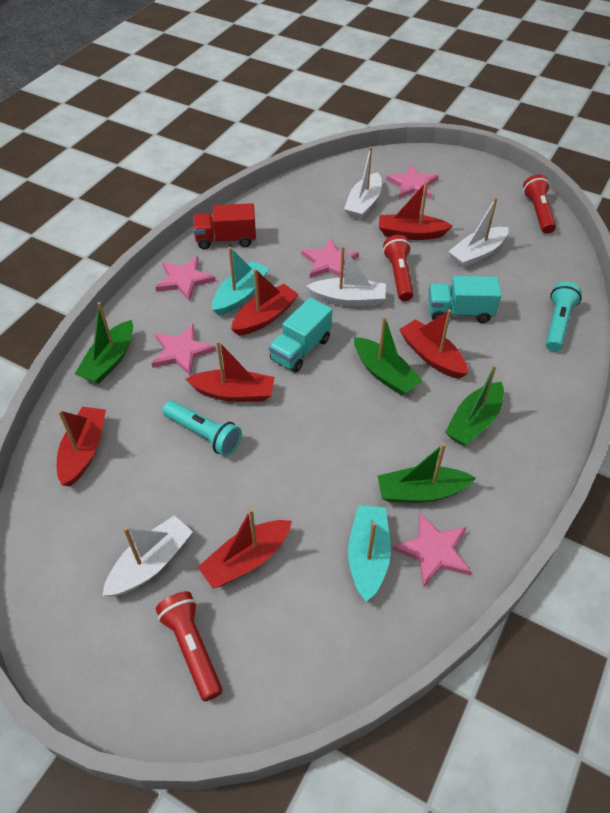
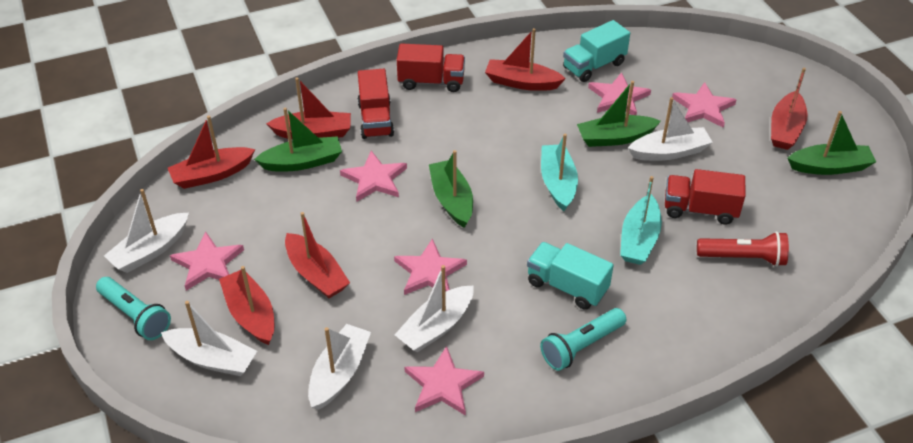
pink star: 5 -> 6
red flashlight: 3 -> 1
red truck: 1 -> 3
white boat: 4 -> 5

